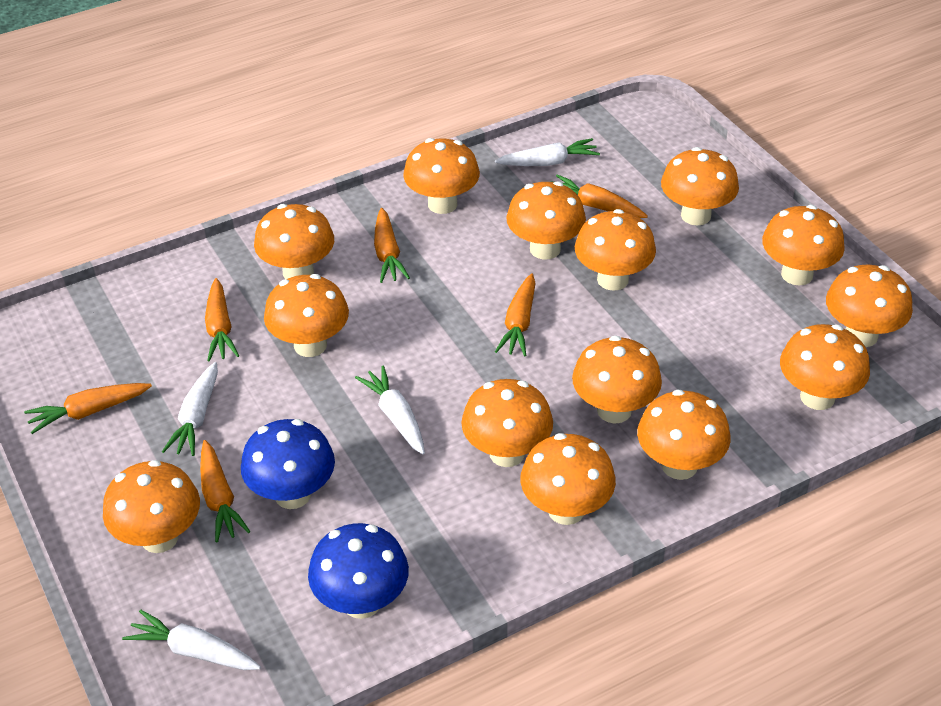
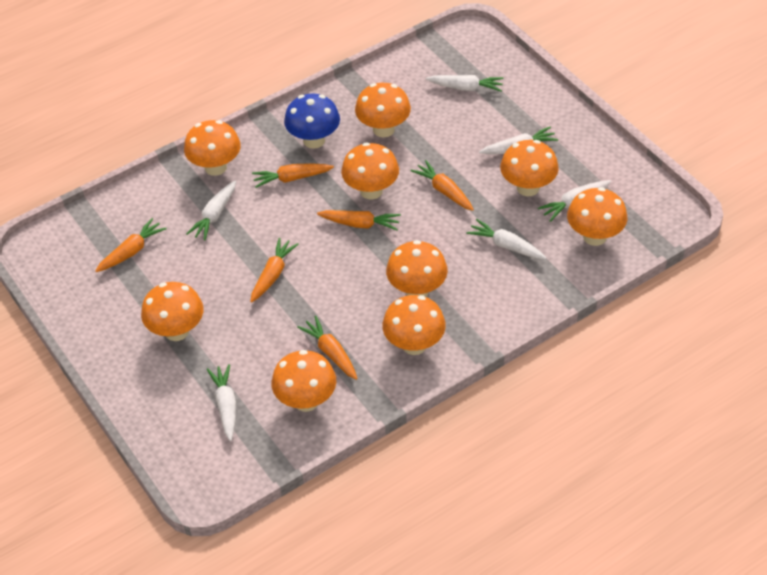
blue mushroom: 2 -> 1
orange mushroom: 14 -> 9
white carrot: 4 -> 6

